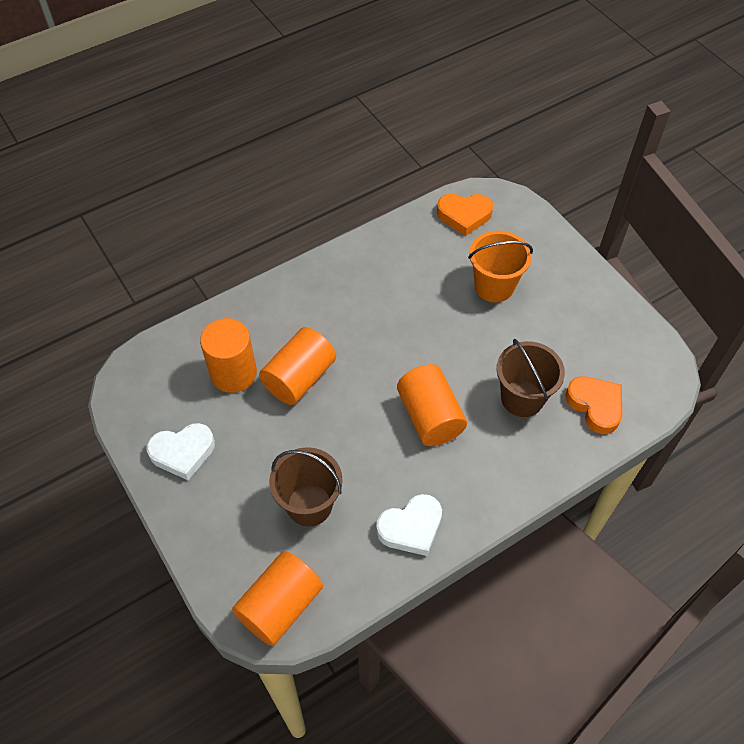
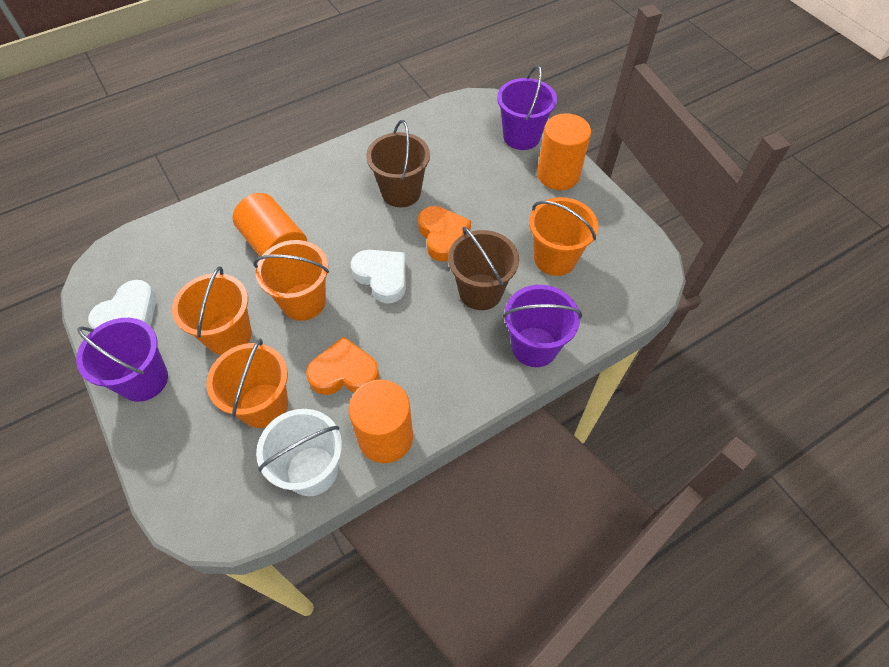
orange bucket: 1 -> 4
orange cylinder: 4 -> 3
purple bucket: 0 -> 3
white bucket: 0 -> 1

